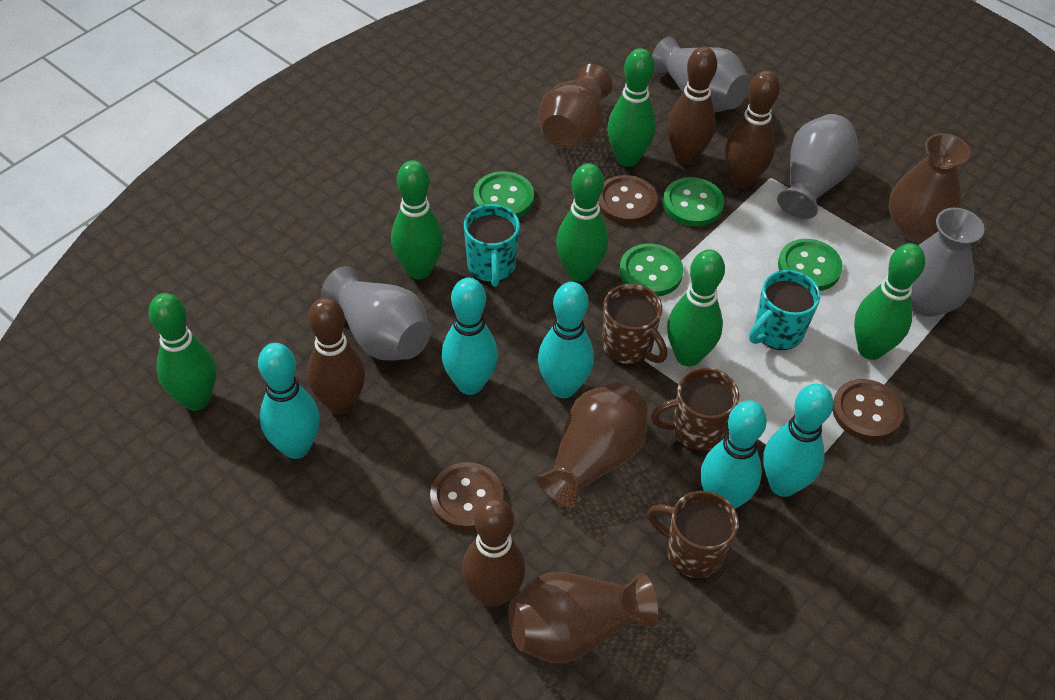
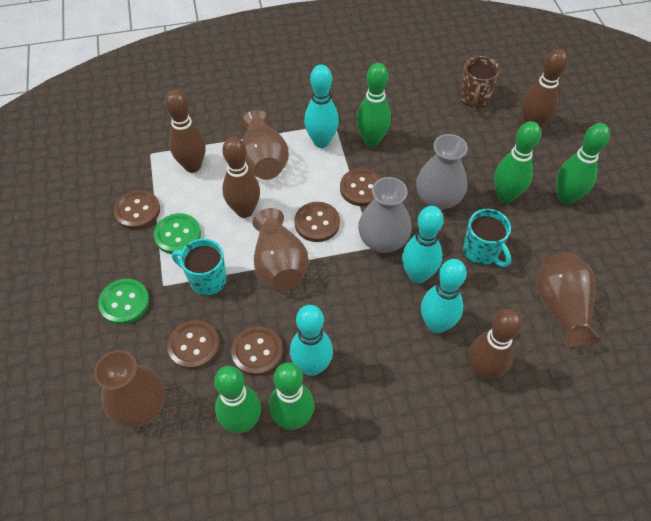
brown button: 3 -> 5
brown mug: 3 -> 1
green bowling pin: 6 -> 5
green button: 4 -> 2
grey vase: 4 -> 2
turquoise bowling pin: 5 -> 4

